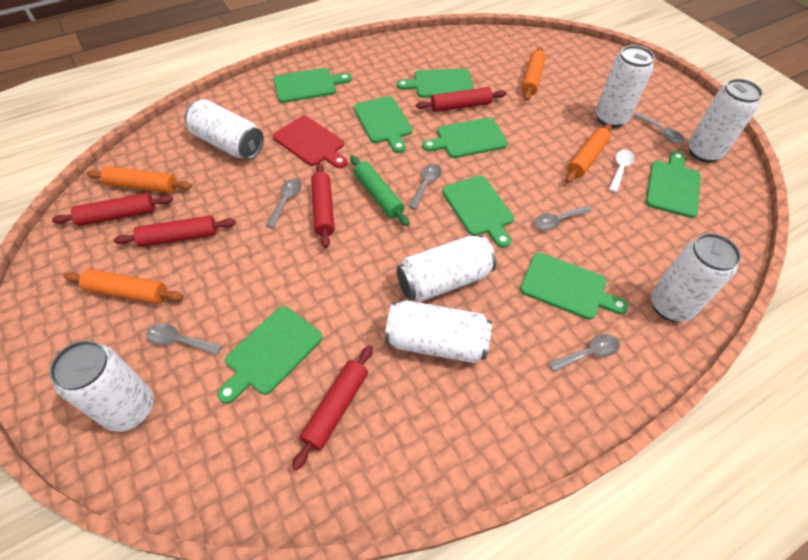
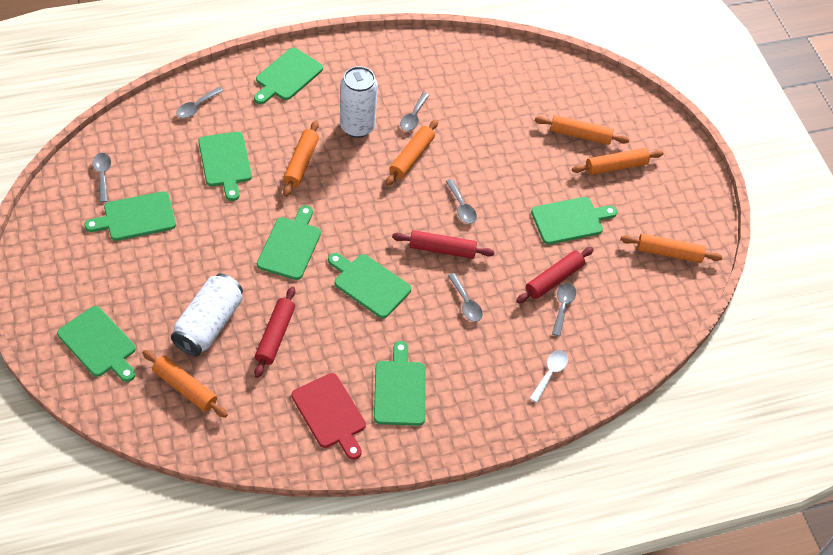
green rolling pin: 1 -> 0
orange rolling pin: 4 -> 6
red rolling pin: 5 -> 3
white can: 7 -> 2

